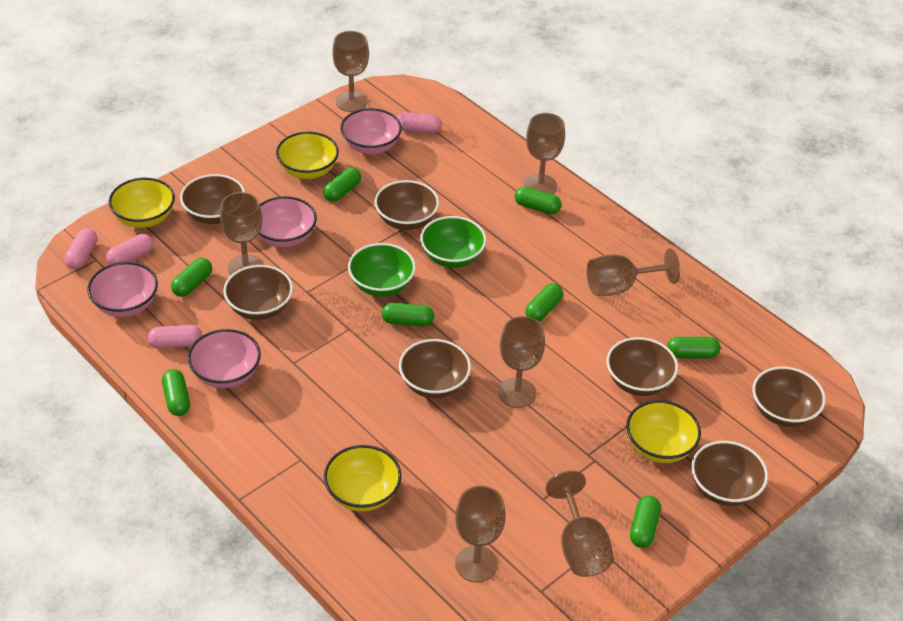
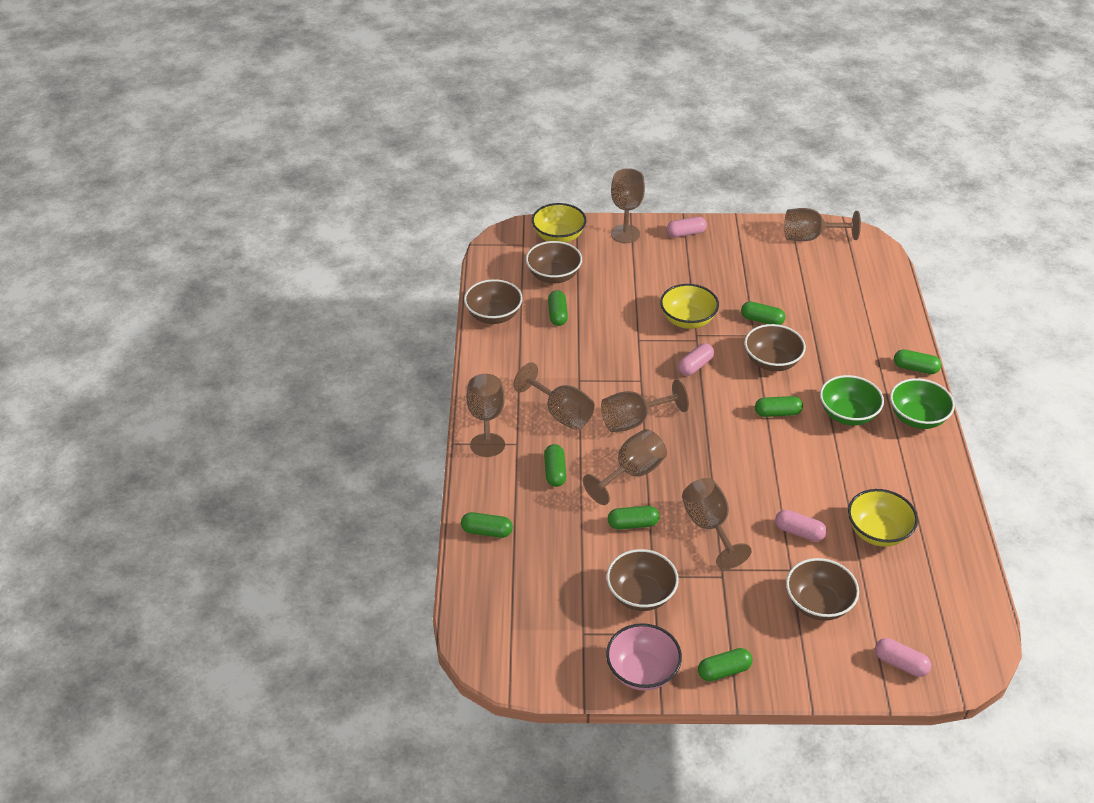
brown bowl: 7 -> 5
pink bowl: 4 -> 1
yellow bowl: 4 -> 3

